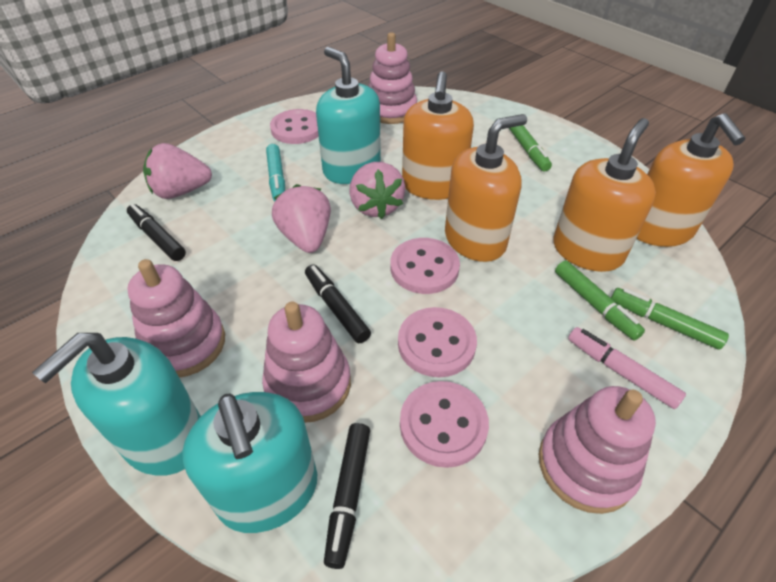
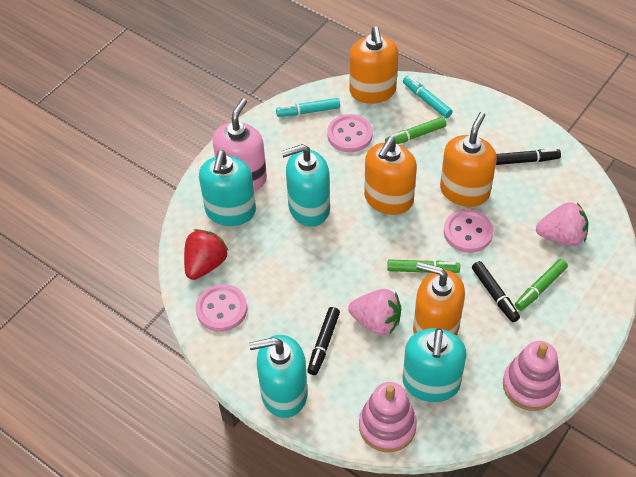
pink button: 4 -> 3
pink marker: 1 -> 0
pink soap dispenser: 0 -> 1
pink stacking toy: 4 -> 2
pink strawberry: 3 -> 2
red strawberry: 0 -> 1
turquoise marker: 1 -> 2
turquoise soap dispenser: 3 -> 4

